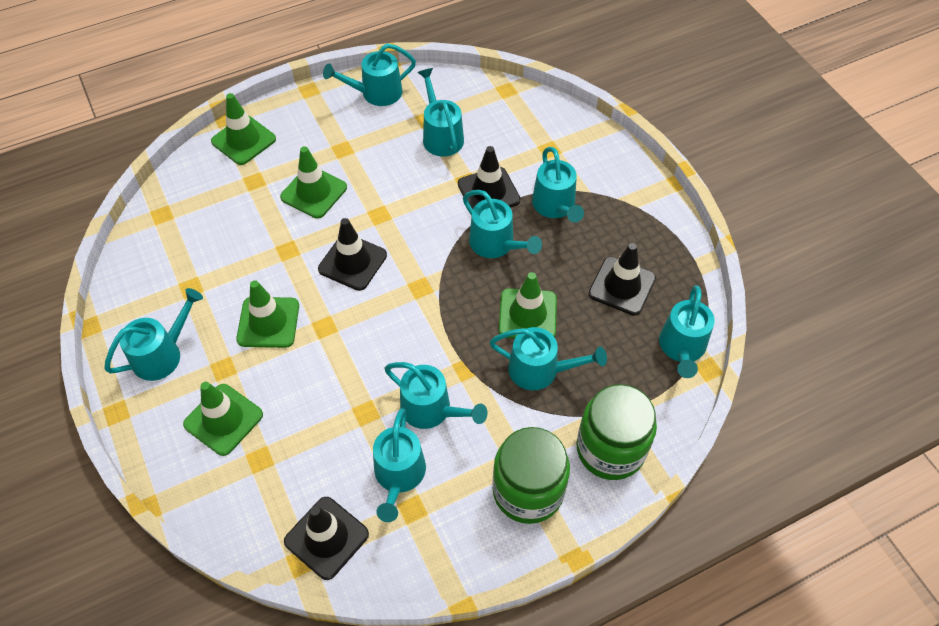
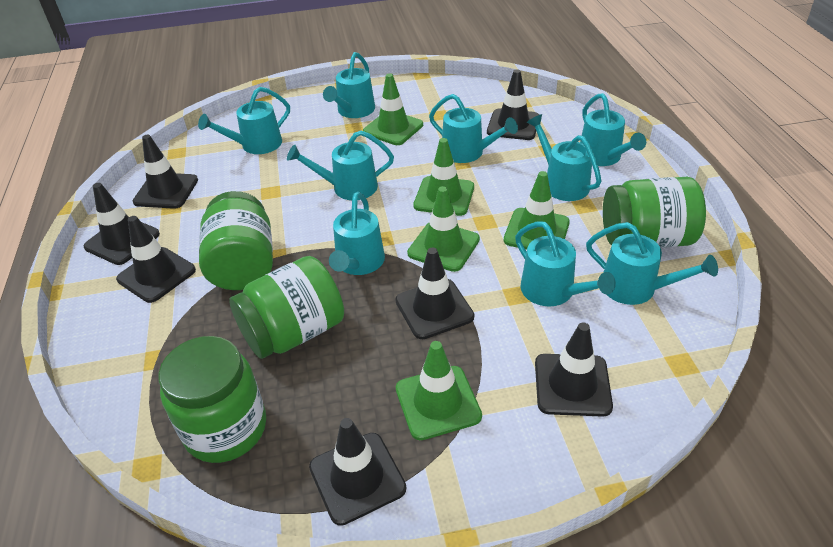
black traffic cone: 4 -> 7
green jar: 2 -> 4

